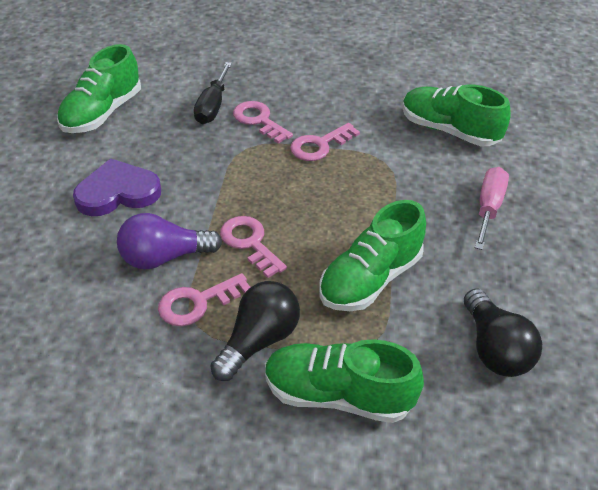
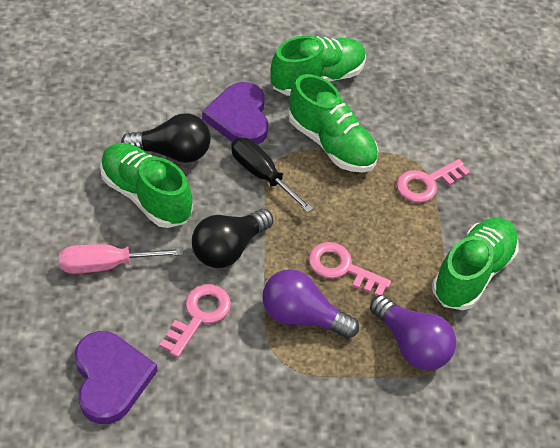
pink key: 4 -> 3
purple heart: 1 -> 2
purple light bulb: 1 -> 2

